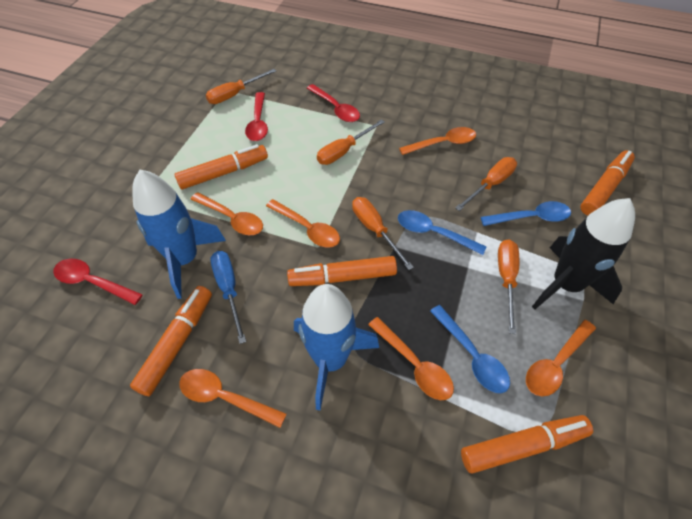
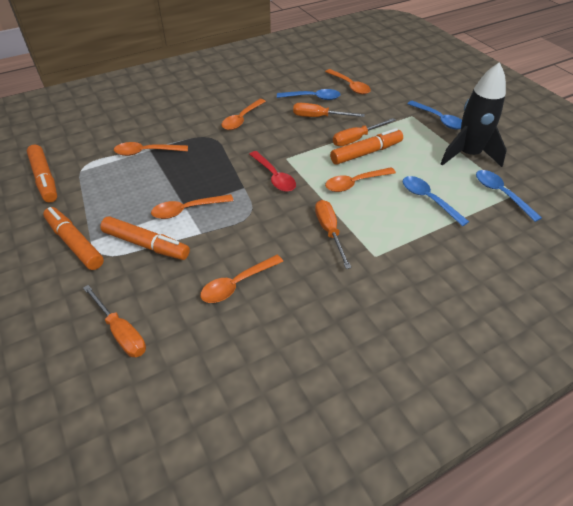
blue rocket: 2 -> 0
blue screwdriver: 1 -> 0
blue spoon: 3 -> 4
orange marker: 5 -> 4
orange screwdriver: 5 -> 4
red spoon: 3 -> 1

